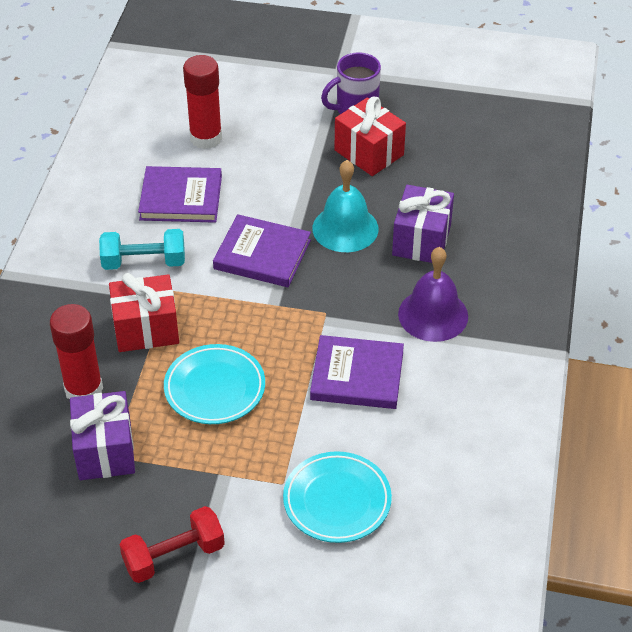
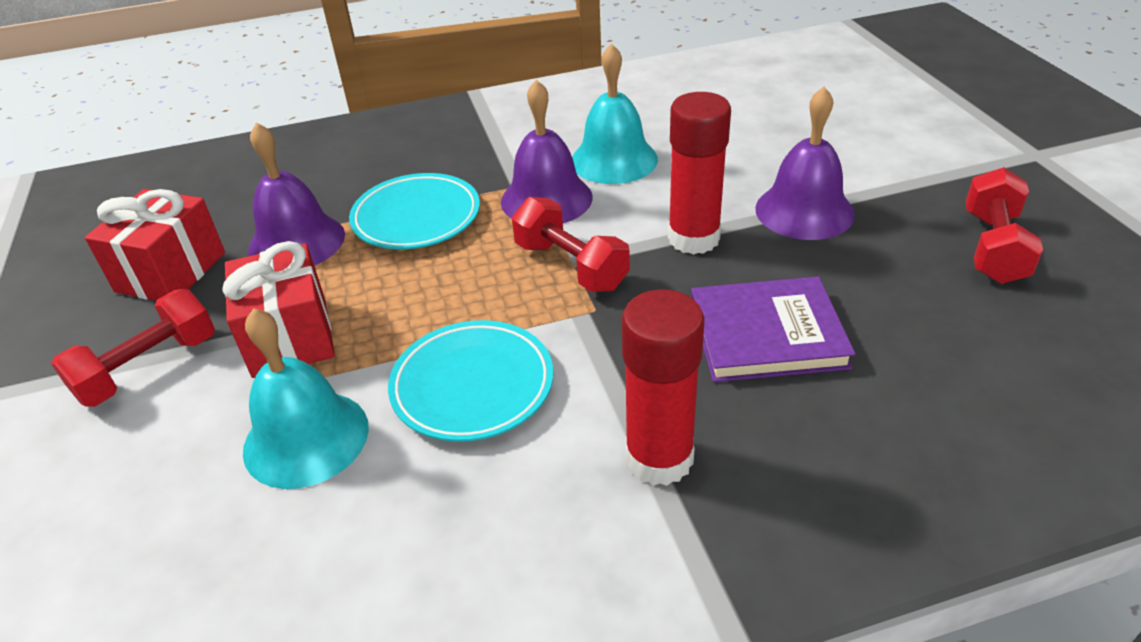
purple bell: 1 -> 3
purple book: 3 -> 1
purple gift: 2 -> 0
purple mug: 1 -> 0
red dumbbell: 1 -> 3
turquoise bell: 1 -> 2
turquoise dumbbell: 1 -> 0

